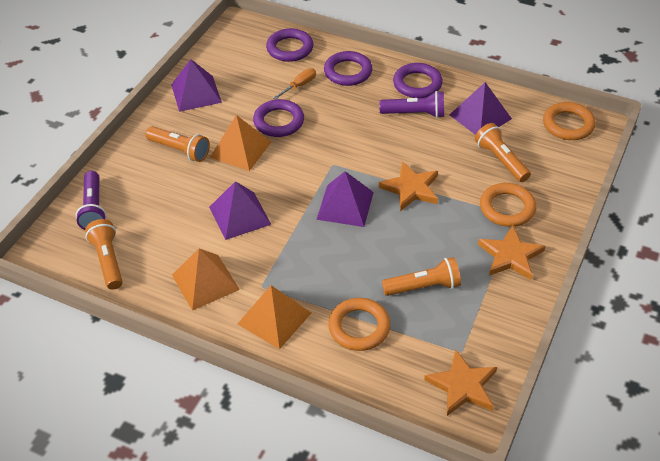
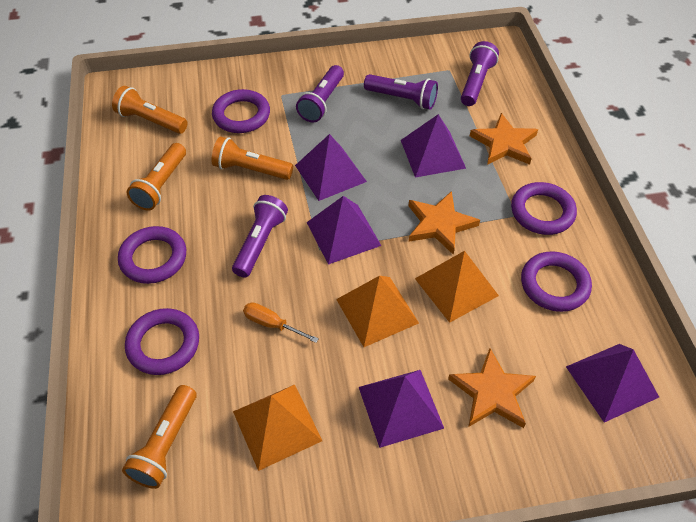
orange ring: 3 -> 0
purple flashlight: 2 -> 4
purple pyramid: 4 -> 5
purple ring: 4 -> 5

